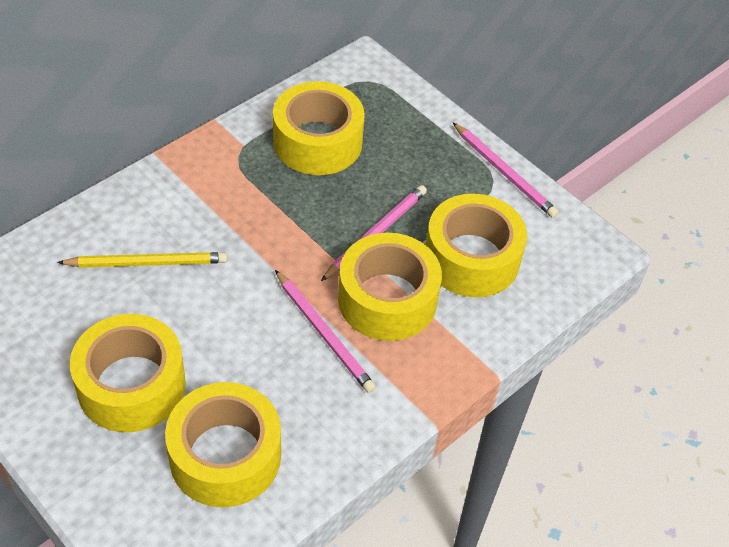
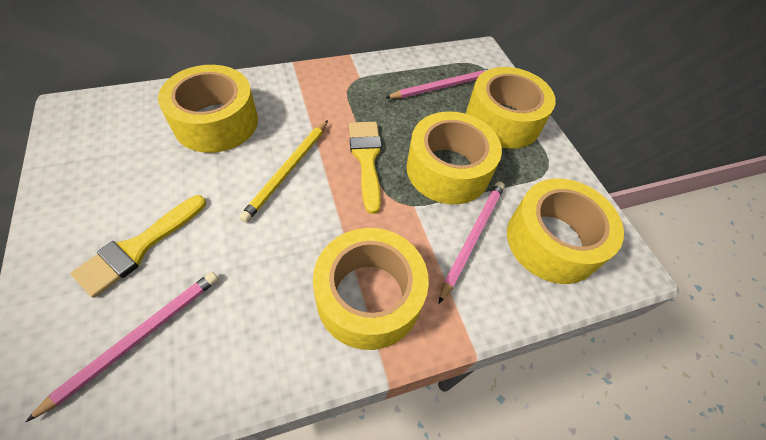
yellow brush: 0 -> 2

